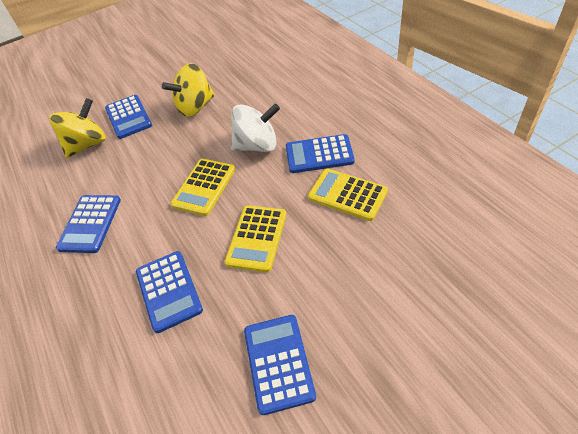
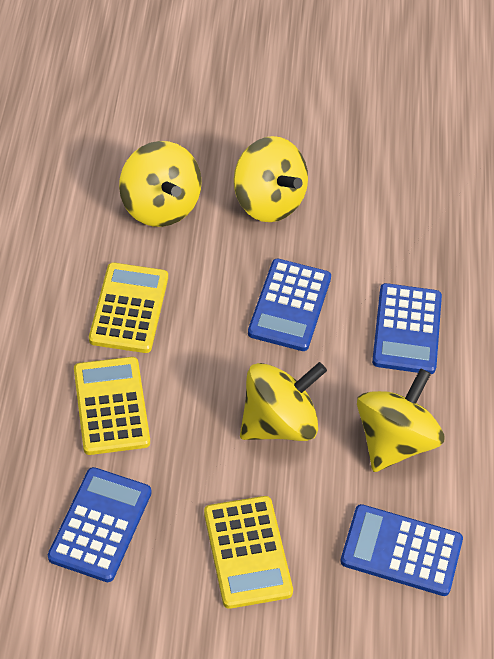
blue calculator: 5 -> 4
white spinning top: 1 -> 0
yellow spinning top: 2 -> 4

